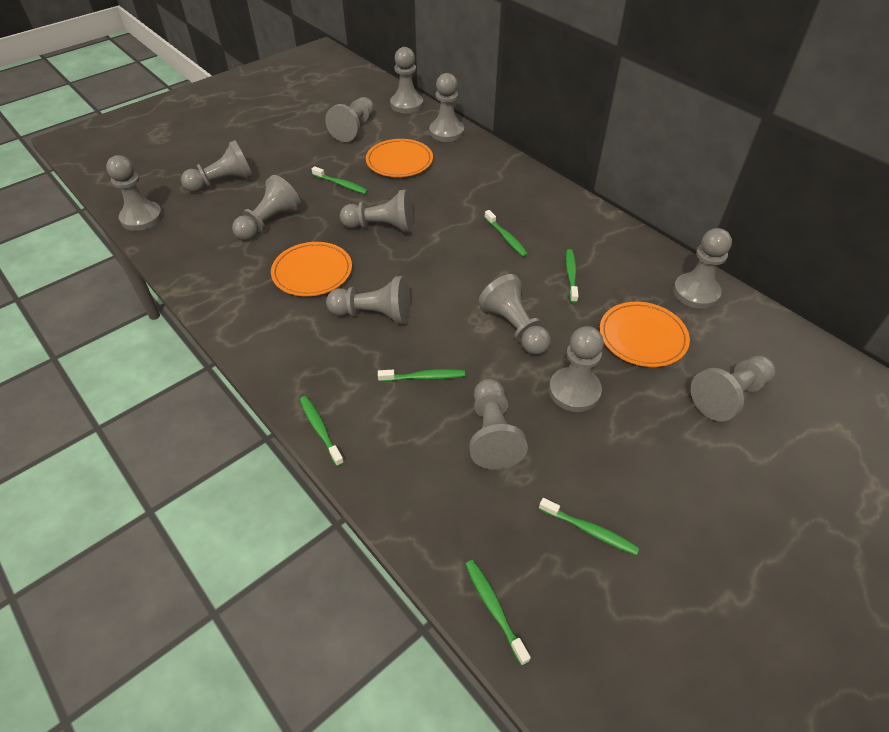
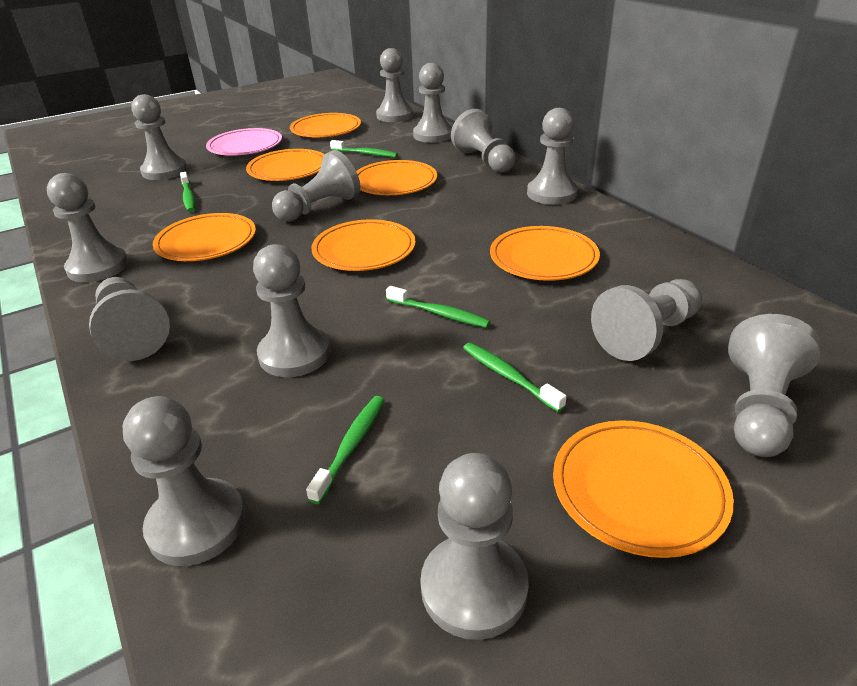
green toothbrush: 7 -> 5
orange plate: 3 -> 7
pink plate: 0 -> 1

